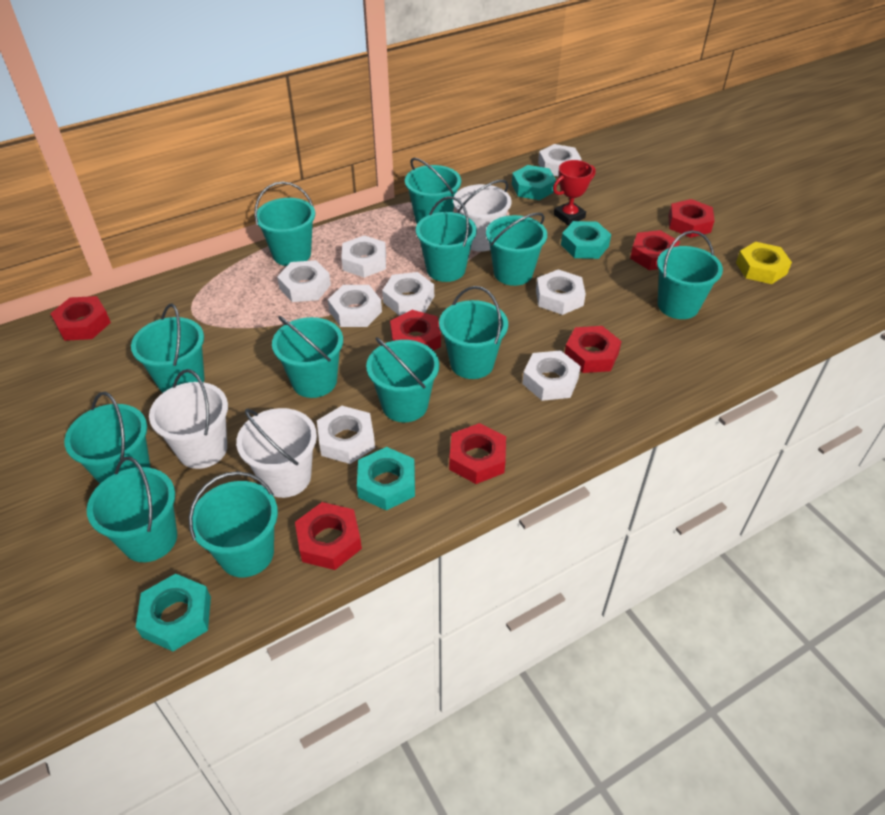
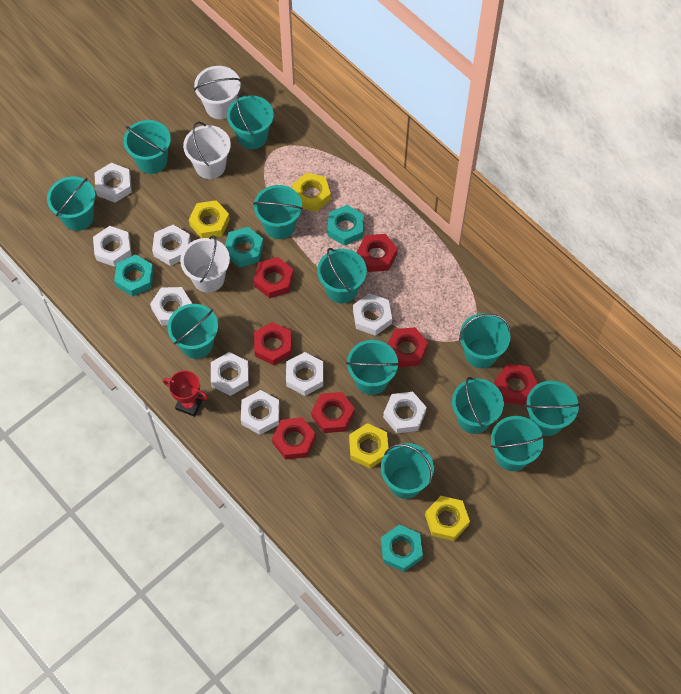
white nut: 8 -> 9
yellow nut: 1 -> 4

